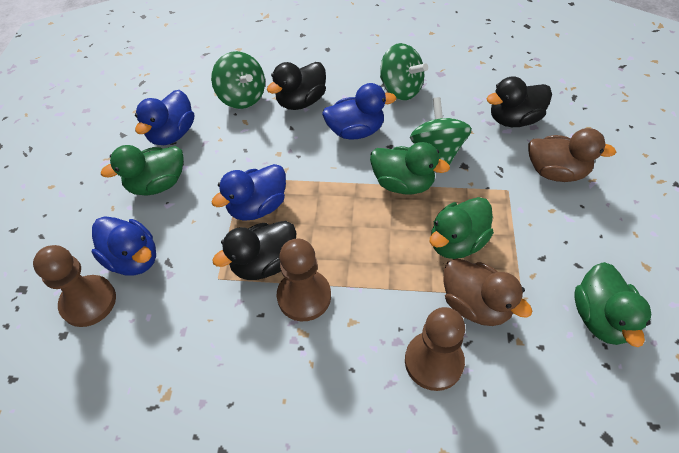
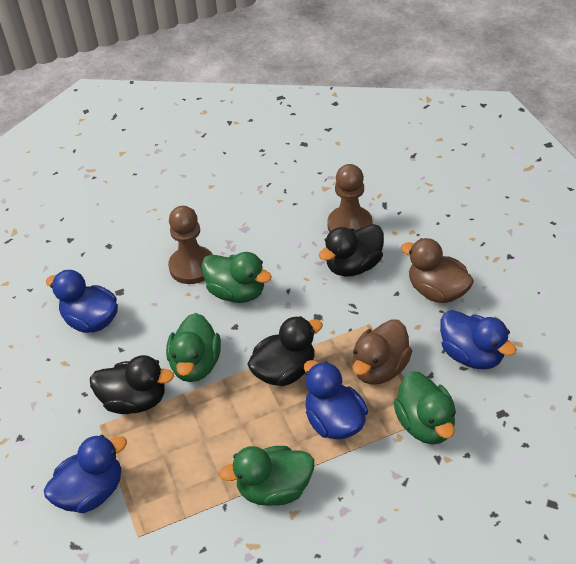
brown pawn: 3 -> 2
green spinning top: 3 -> 0

